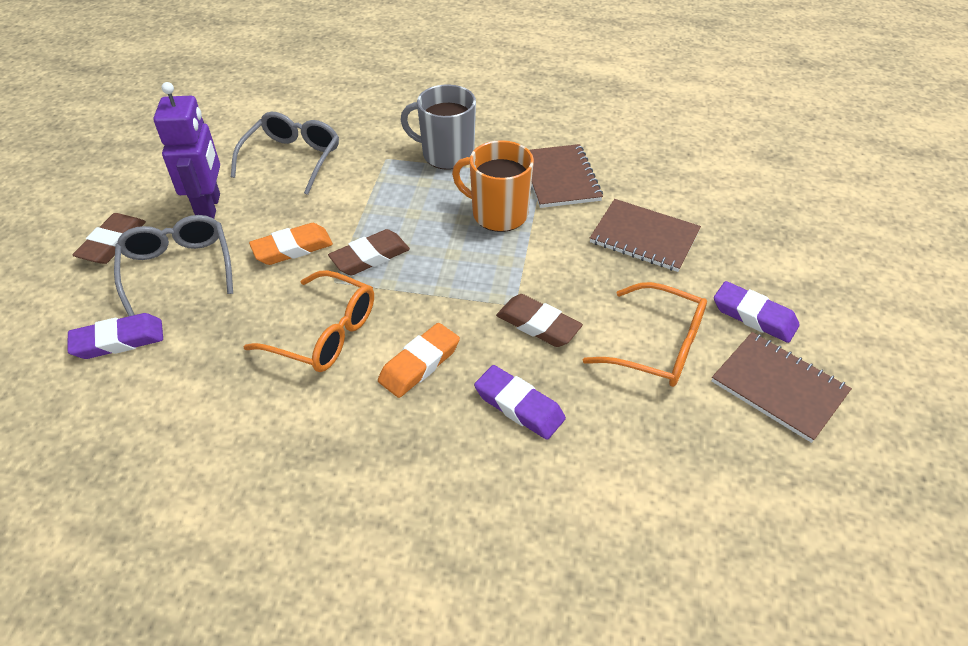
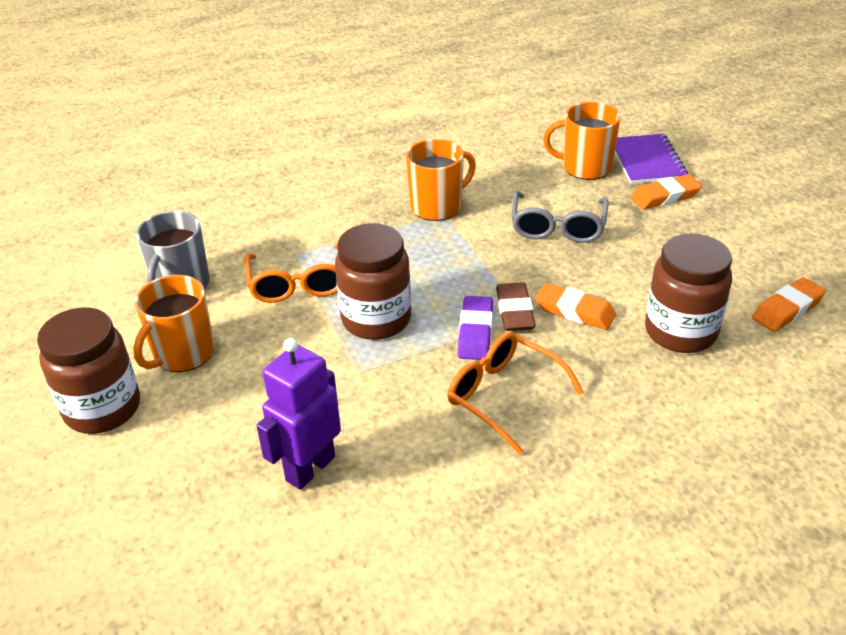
brown eraser: 3 -> 1
brown jar: 0 -> 3
brown notebook: 3 -> 0
grey glasses: 2 -> 1
orange eraser: 2 -> 3
orange mug: 1 -> 3
purple eraser: 3 -> 1
purple notebook: 0 -> 1

